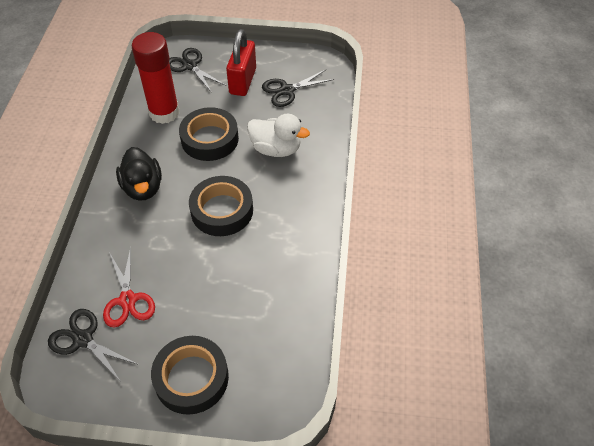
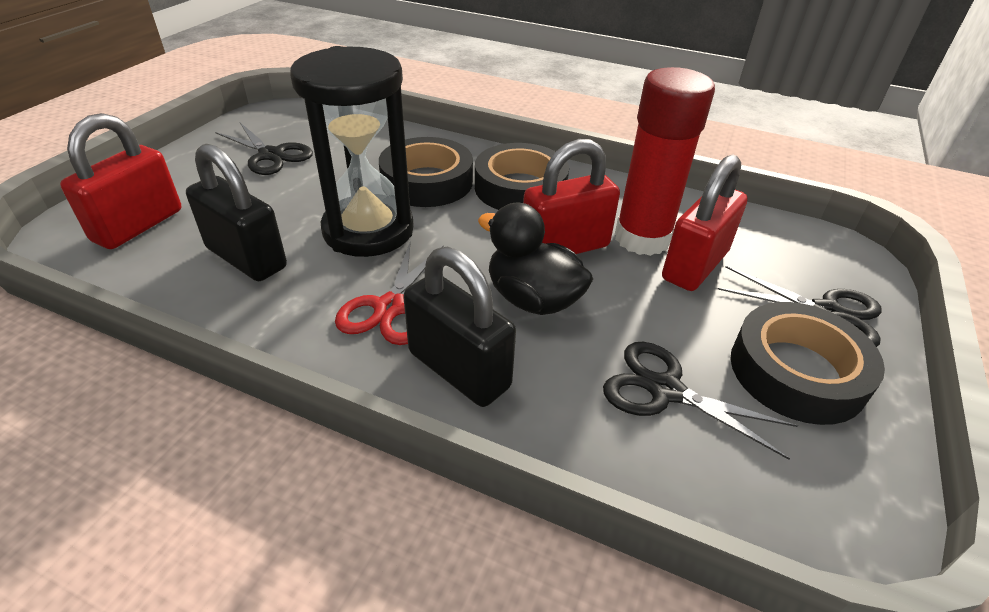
black hourglass: 0 -> 1
black padlock: 0 -> 2
red padlock: 1 -> 3
white duck: 1 -> 0

